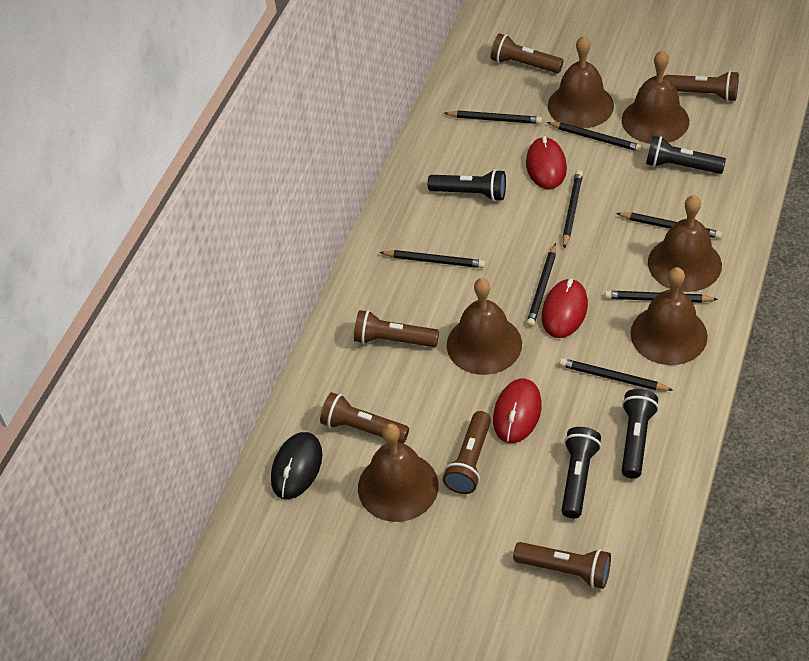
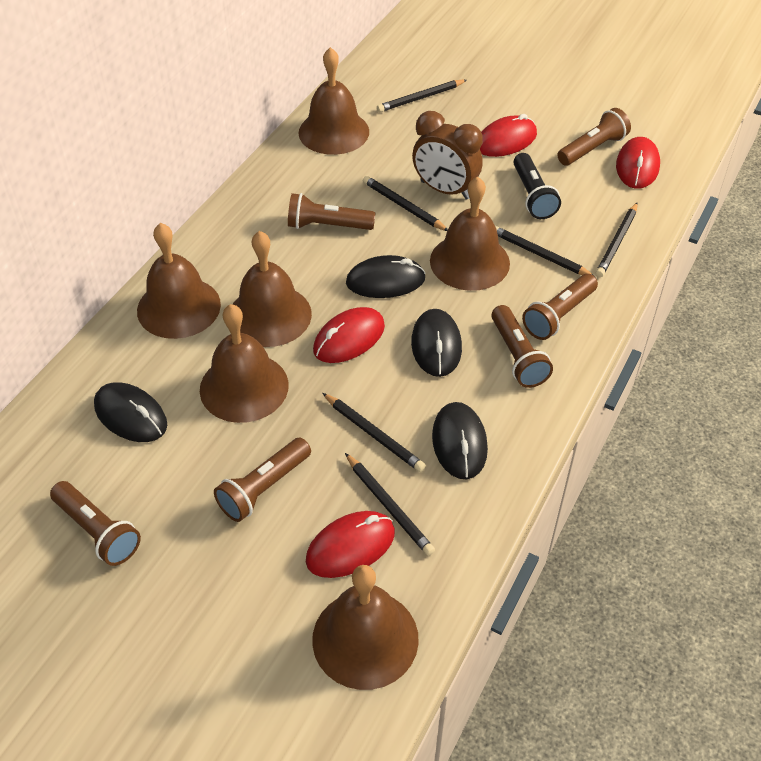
black flashlight: 4 -> 1
black mouse: 1 -> 4
black pencil: 8 -> 6
brown clock: 0 -> 1
red mouse: 3 -> 4

